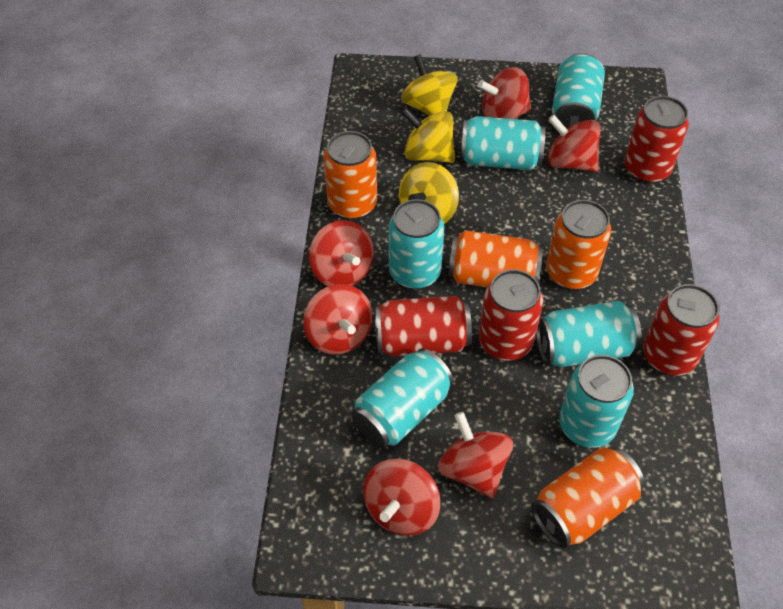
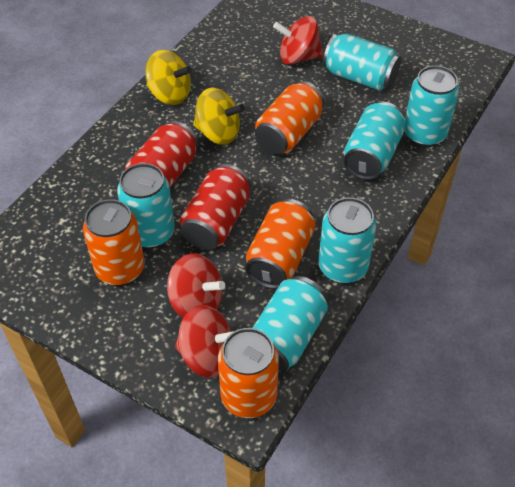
red can: 4 -> 2
red spinning top: 6 -> 3
yellow spinning top: 3 -> 2

